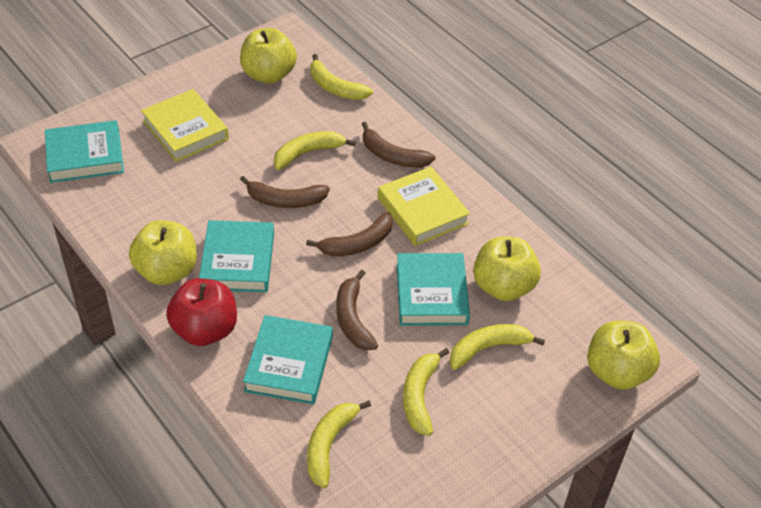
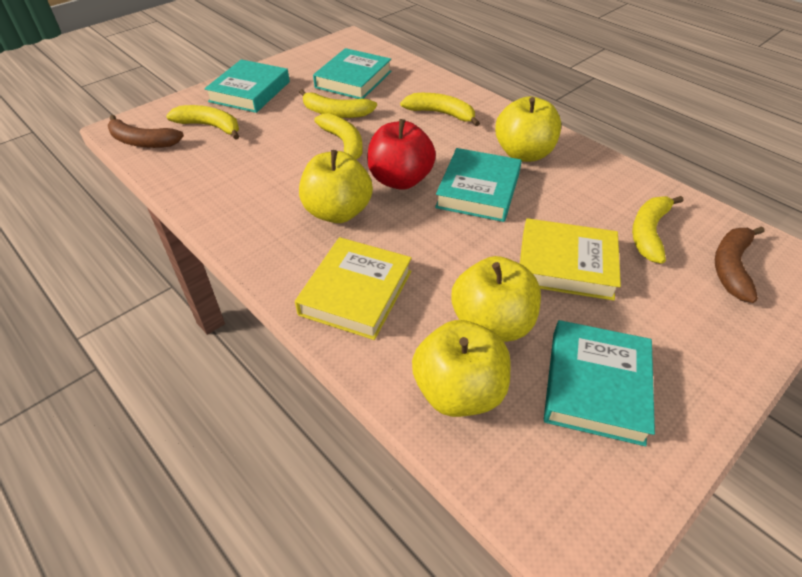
brown banana: 4 -> 2

